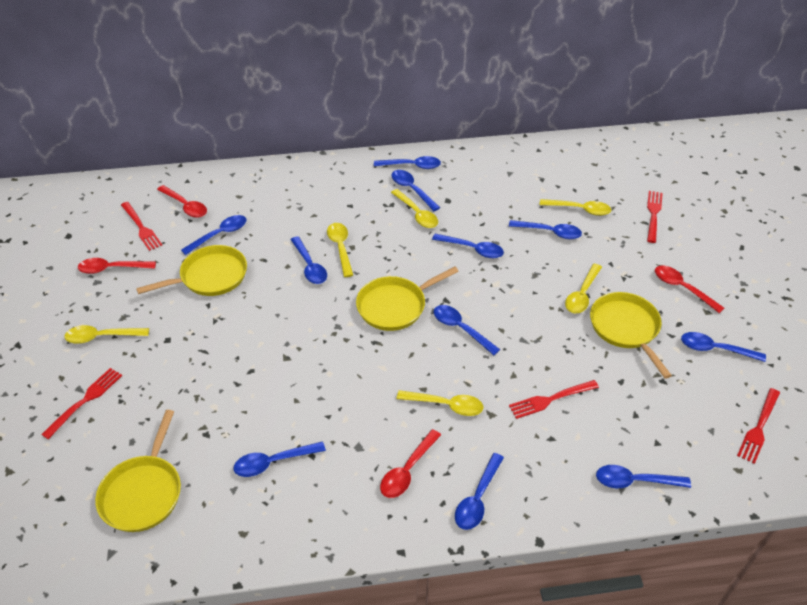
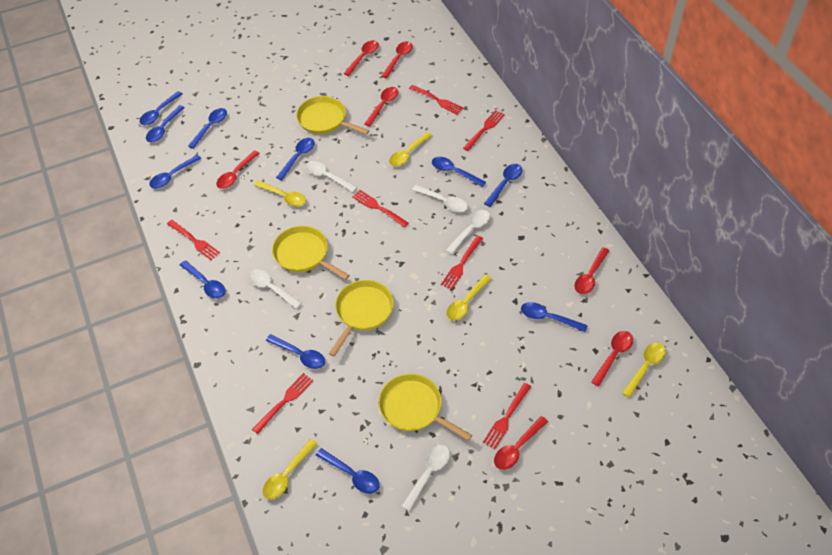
red fork: 5 -> 7
red spoon: 4 -> 7
white spoon: 0 -> 5
yellow spoon: 6 -> 5

